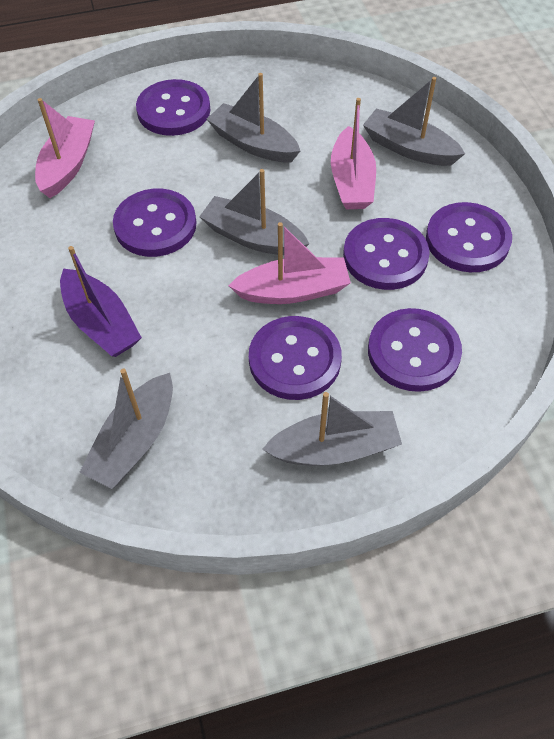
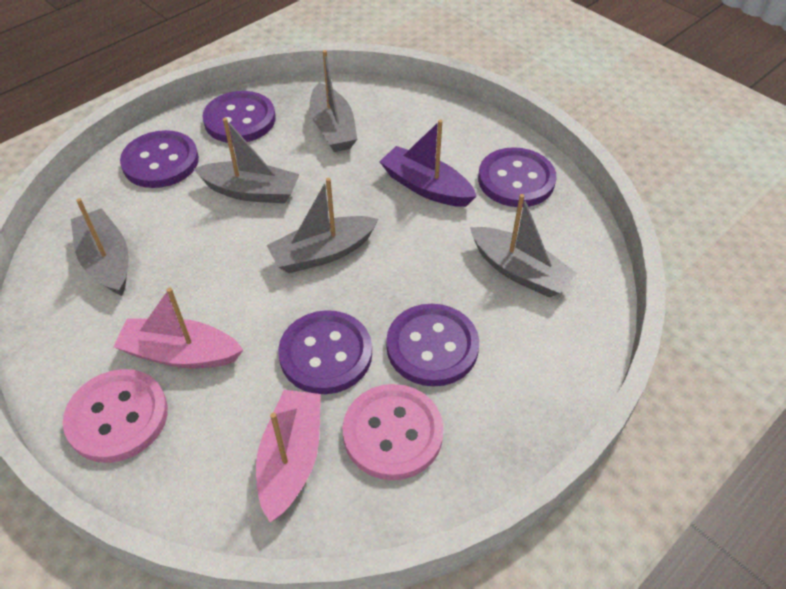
pink boat: 3 -> 2
pink button: 0 -> 2
purple button: 6 -> 5

